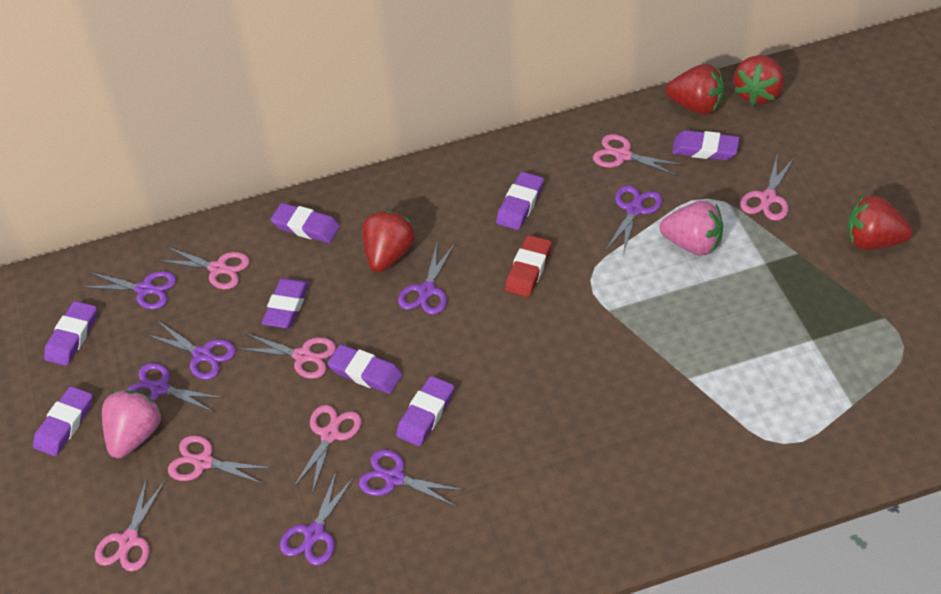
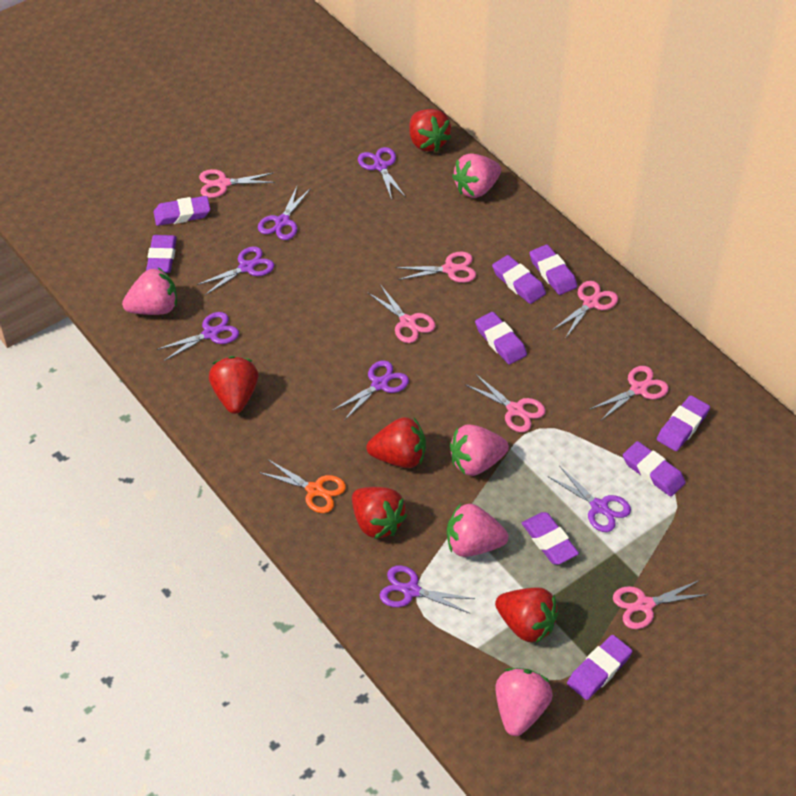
orange scissors: 0 -> 1
pink strawberry: 2 -> 5
purple eraser: 8 -> 9
red eraser: 1 -> 0
red strawberry: 4 -> 5

